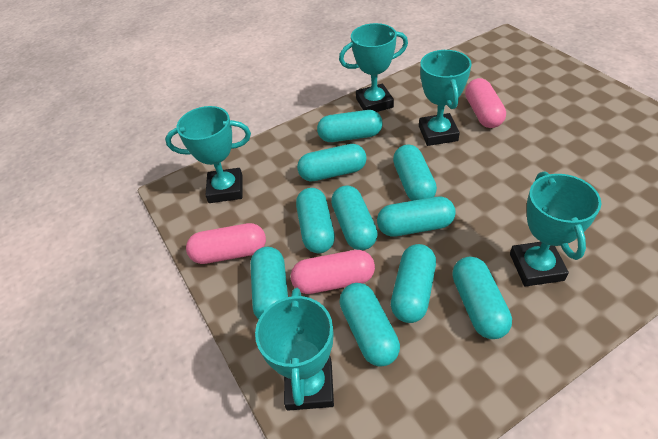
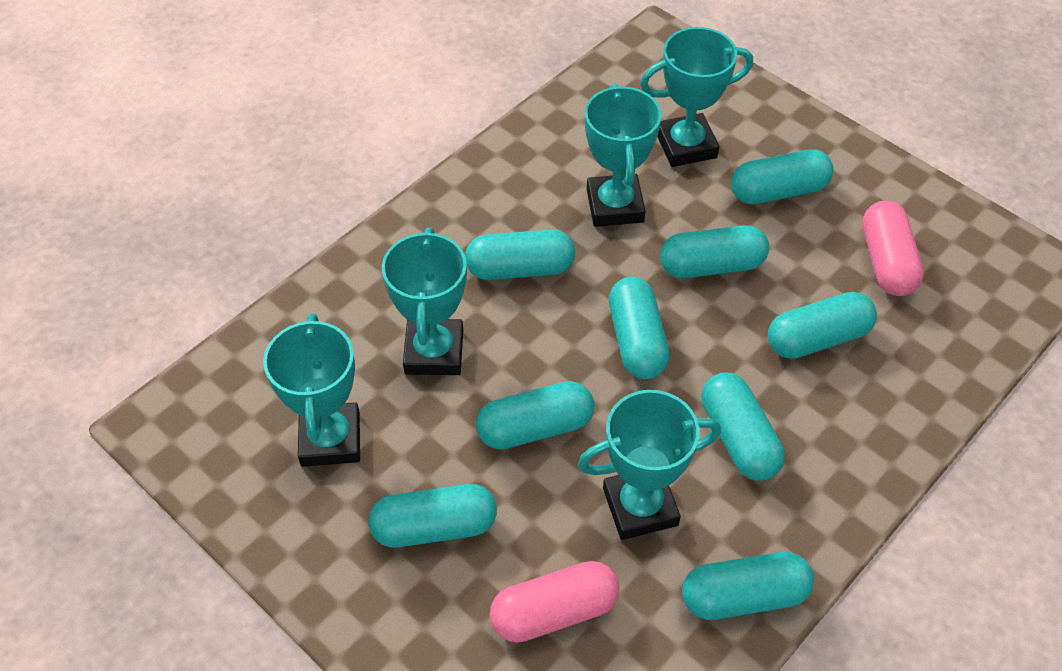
pink capsule: 3 -> 2
turquoise capsule: 10 -> 9

